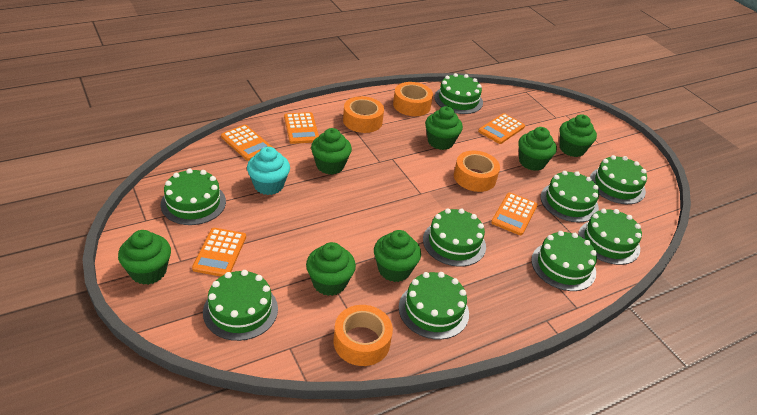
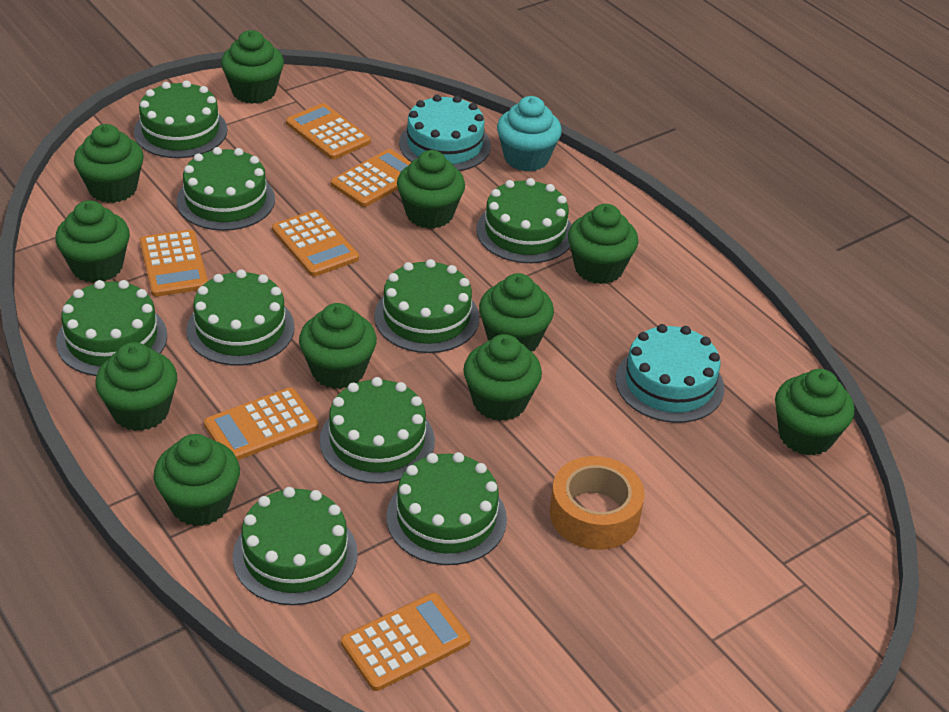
green cupcake: 7 -> 11
orange calculator: 5 -> 6
orange tape: 4 -> 1
turquoise cake: 0 -> 2

